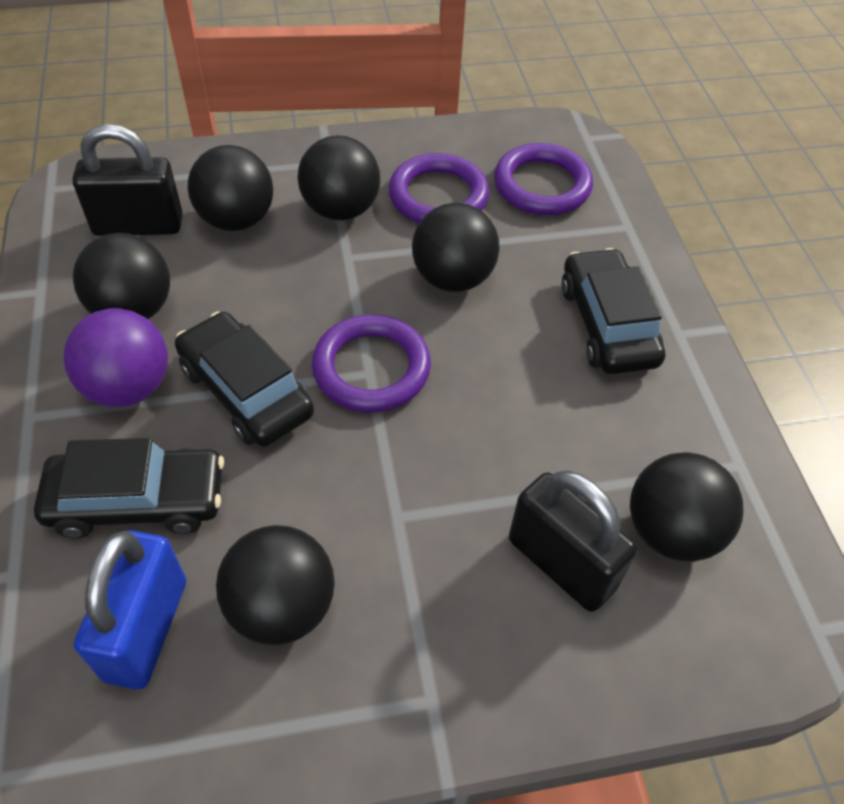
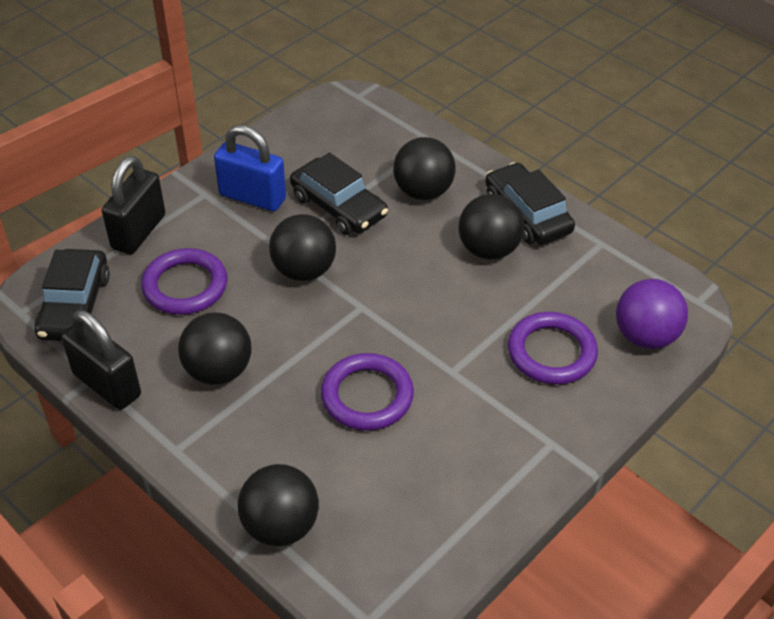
black ball: 6 -> 5

